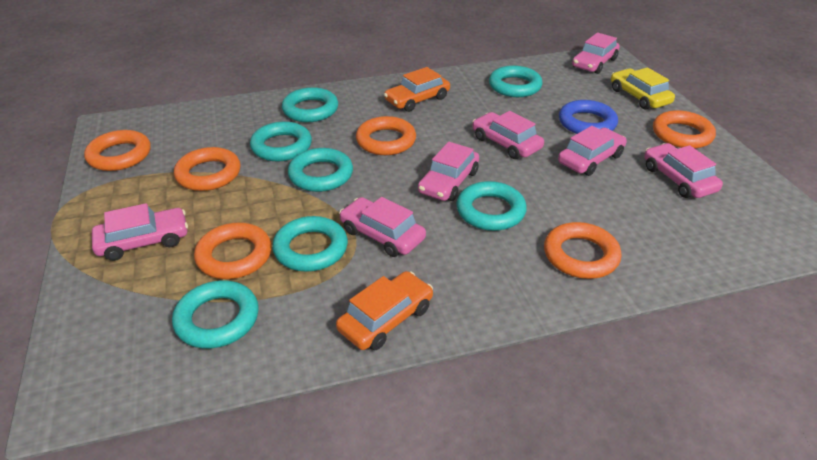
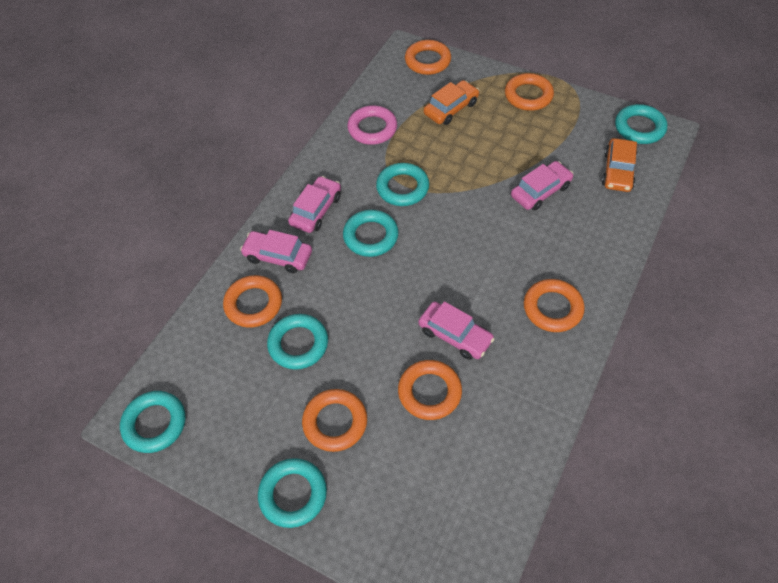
blue ring: 1 -> 0
pink car: 7 -> 4
pink ring: 0 -> 1
turquoise ring: 7 -> 6
yellow car: 1 -> 0

